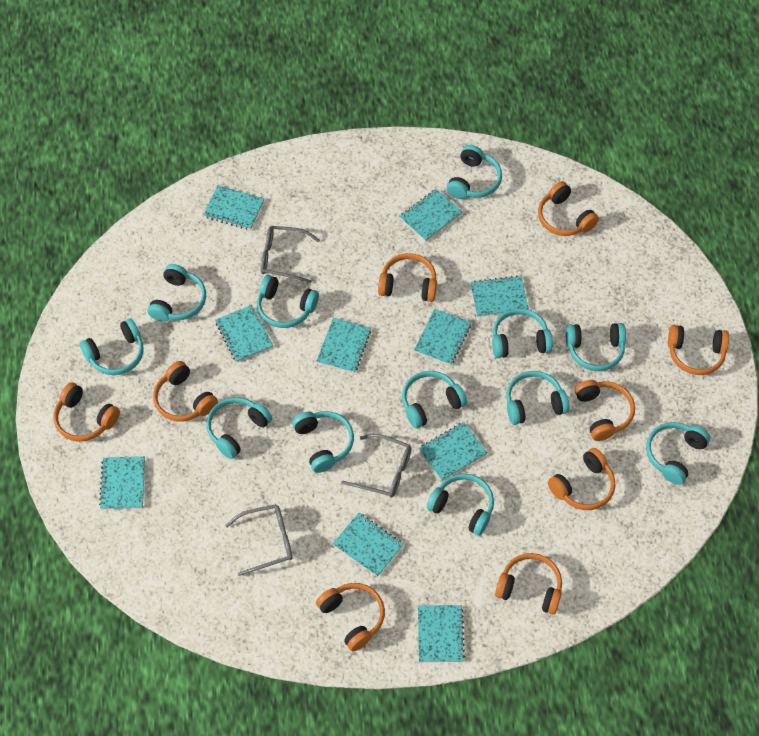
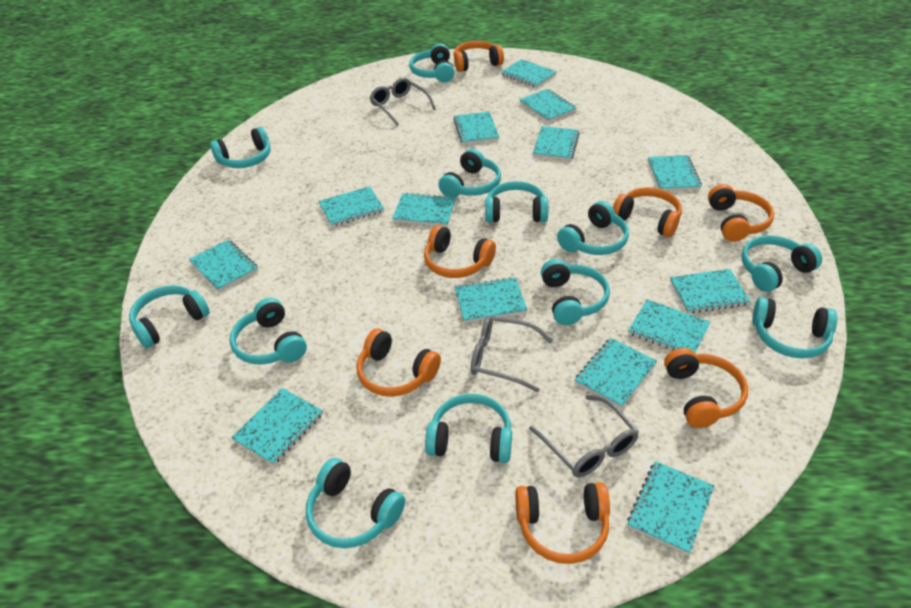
orange headphones: 9 -> 7
turquoise notebook: 10 -> 14

